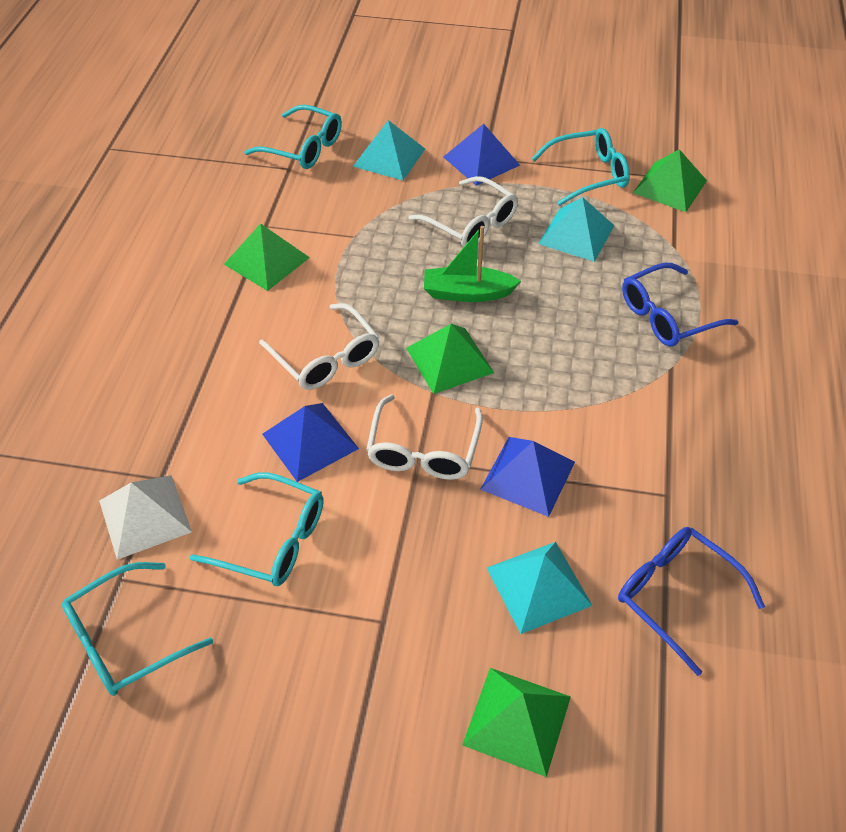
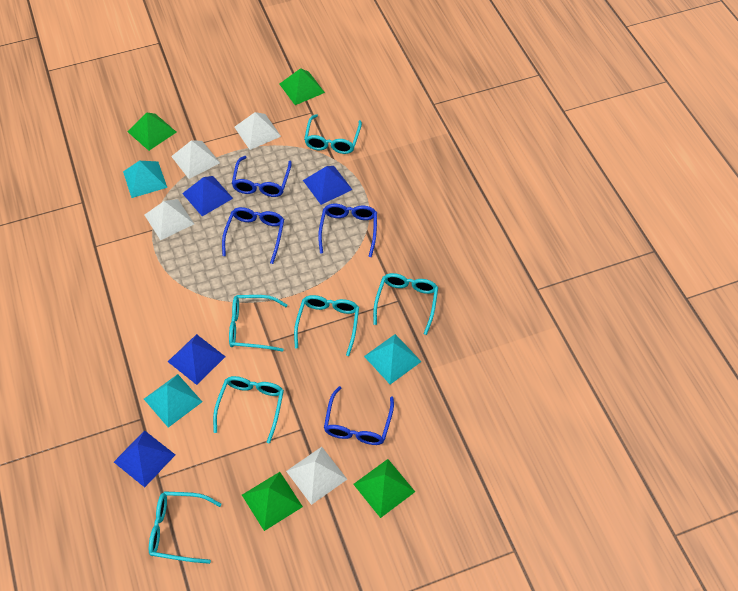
blue glasses: 2 -> 4
blue pyramid: 3 -> 4
green boat: 1 -> 0
turquoise glasses: 4 -> 6
white glasses: 3 -> 0
white pyramid: 1 -> 4

